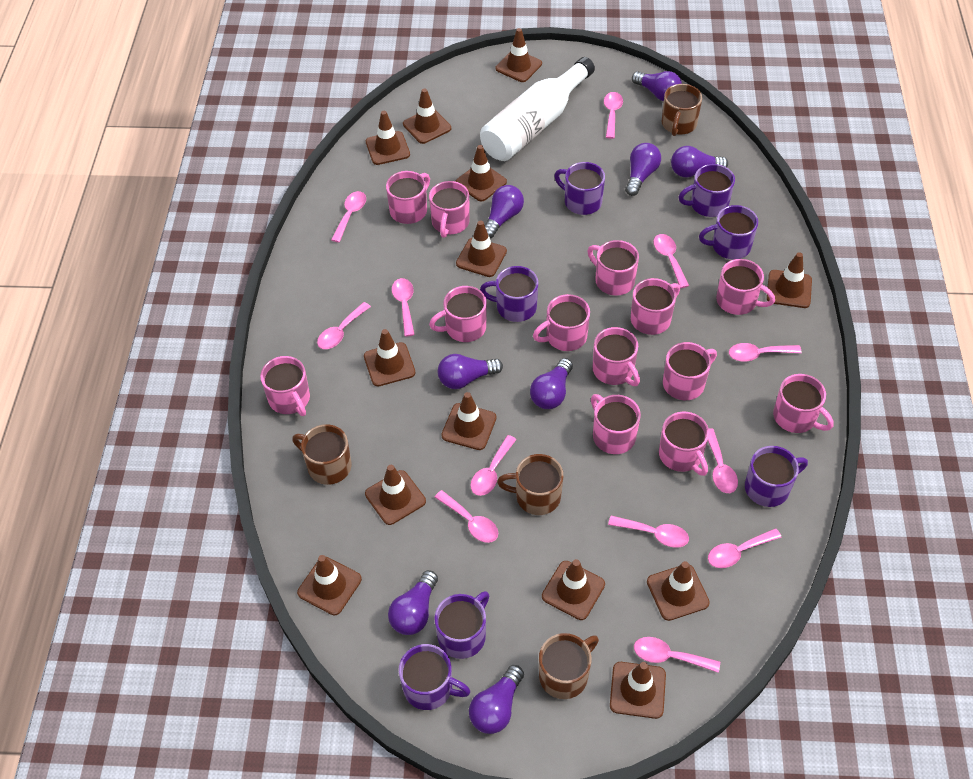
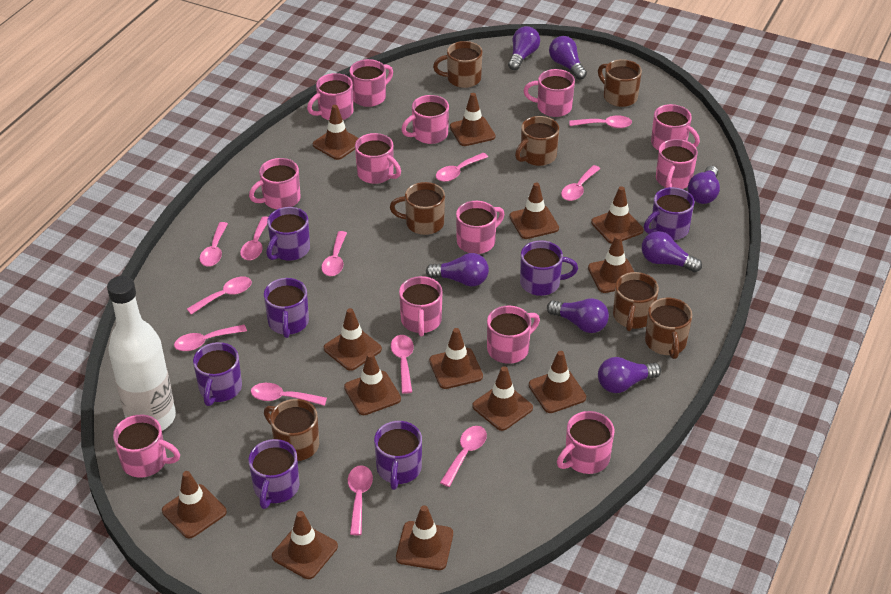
brown mug: 4 -> 7
purple light bulb: 8 -> 7

